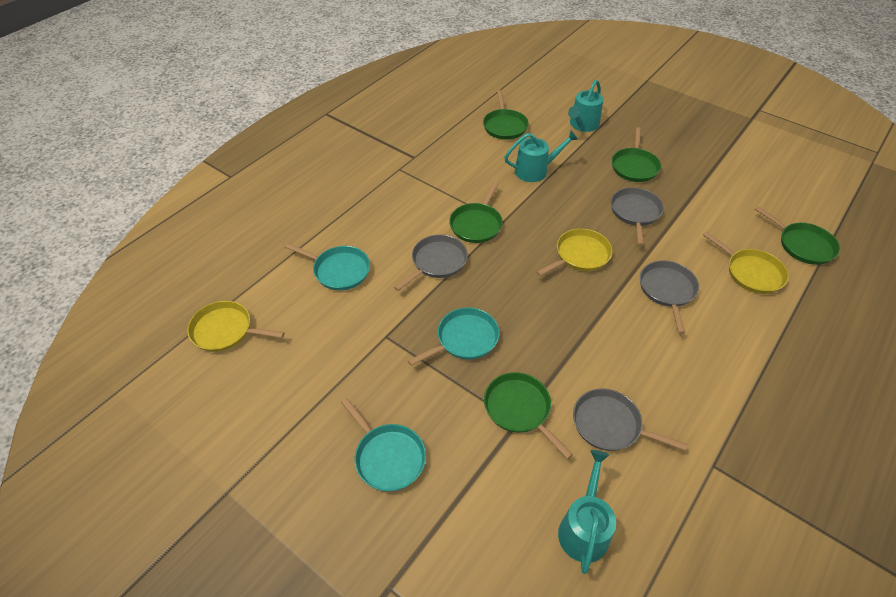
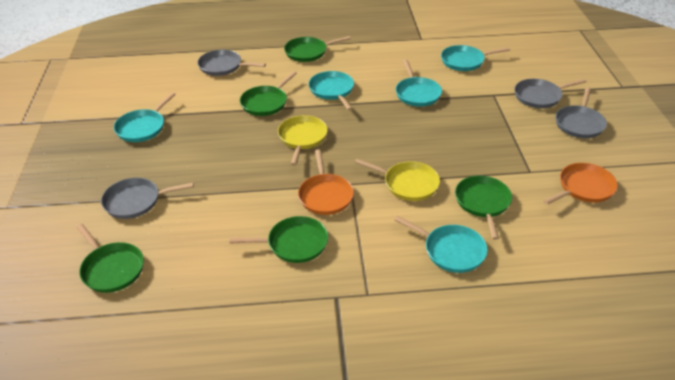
orange pan: 0 -> 2
turquoise pan: 3 -> 5
turquoise watering can: 3 -> 0
yellow pan: 3 -> 2

